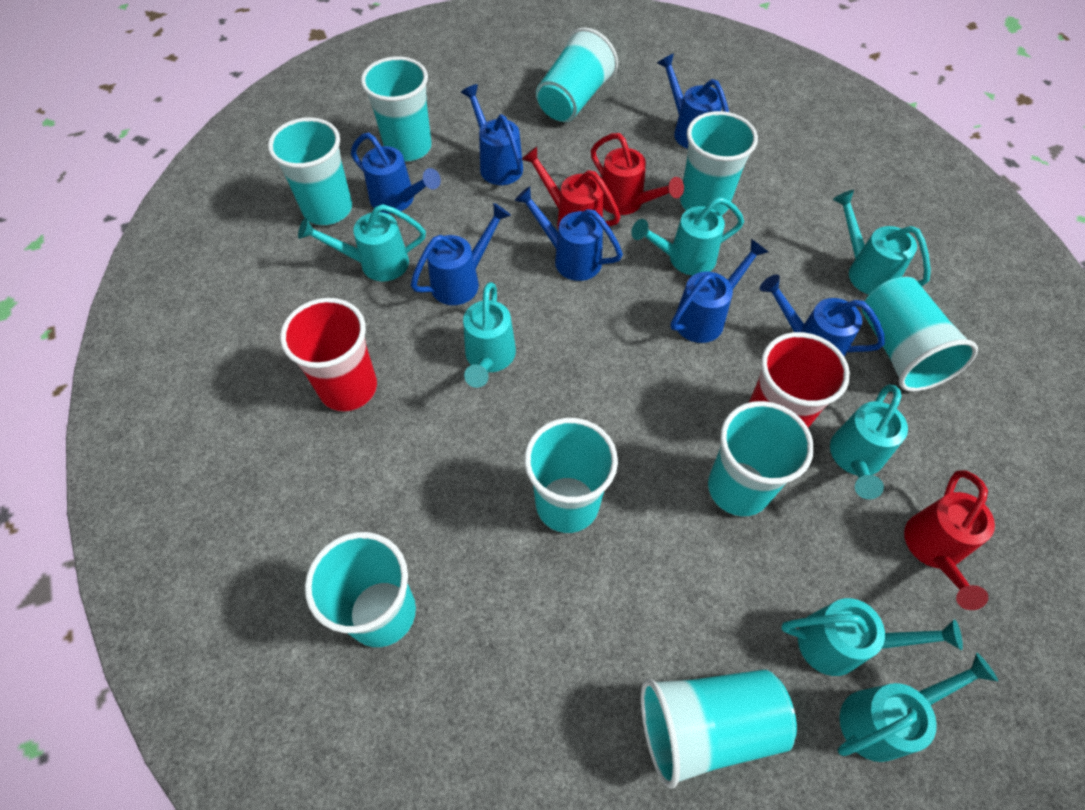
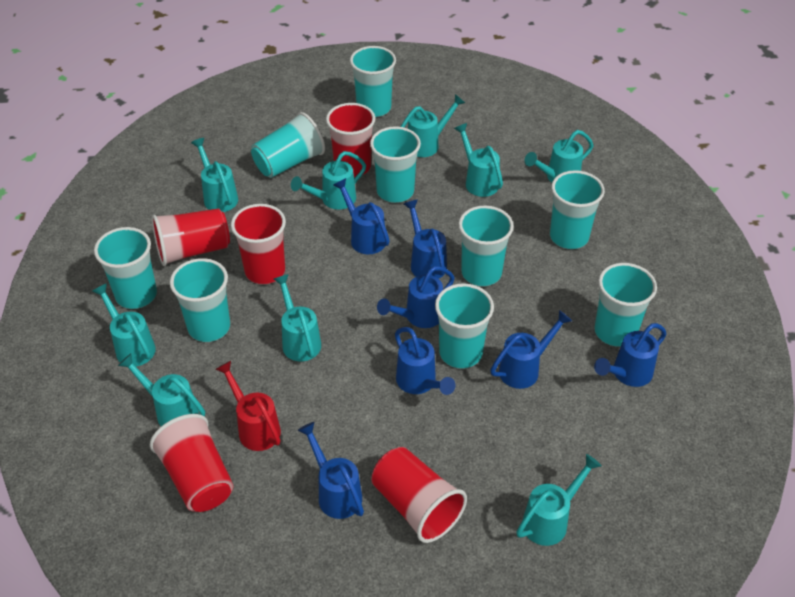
red cup: 2 -> 5
red watering can: 3 -> 1
turquoise watering can: 7 -> 9

